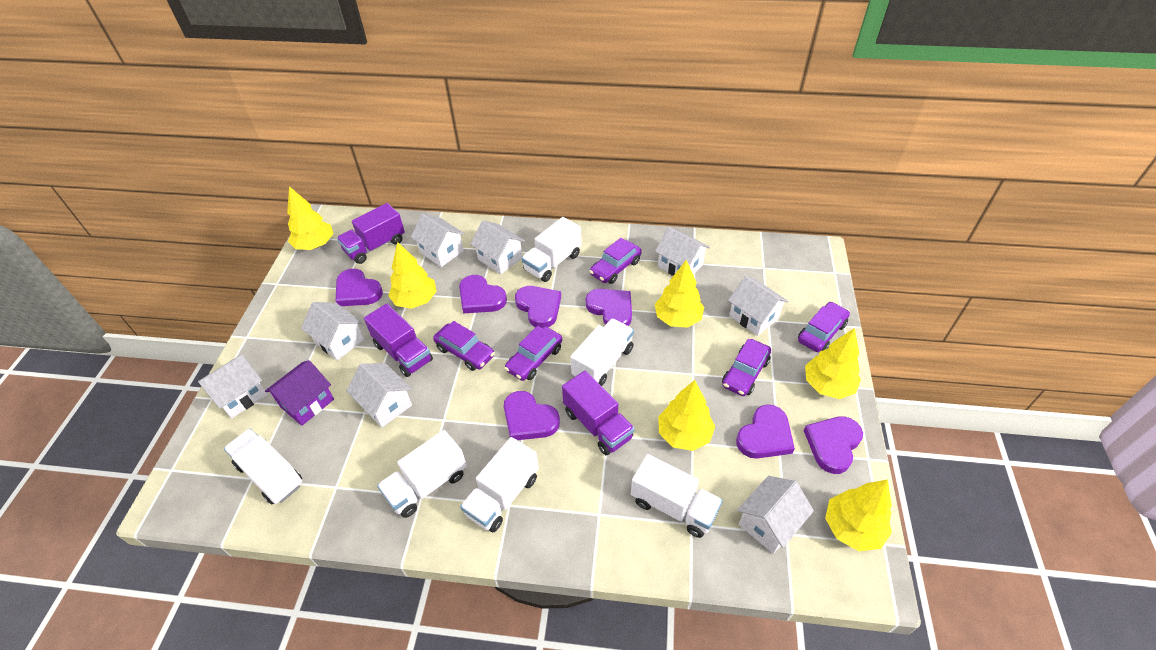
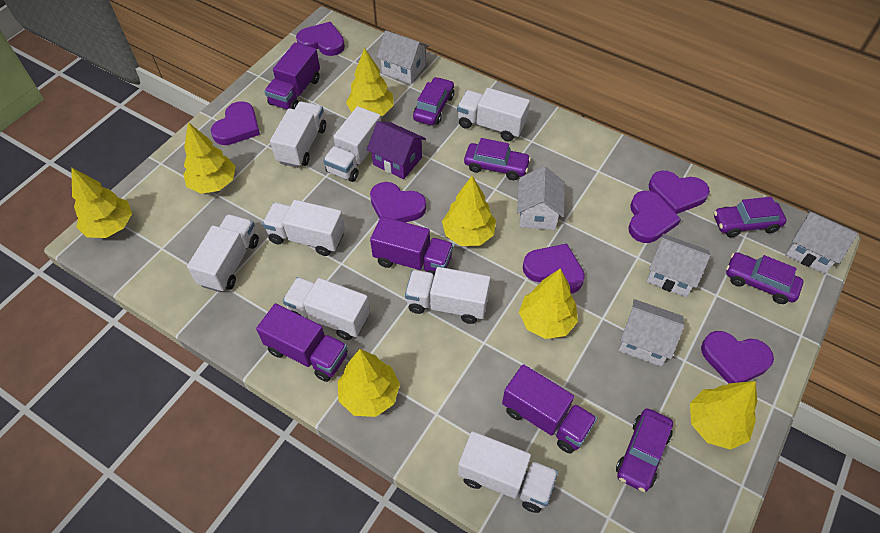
purple truck: 3 -> 4
white house: 8 -> 5
white truck: 6 -> 8
yellow tree: 6 -> 7

